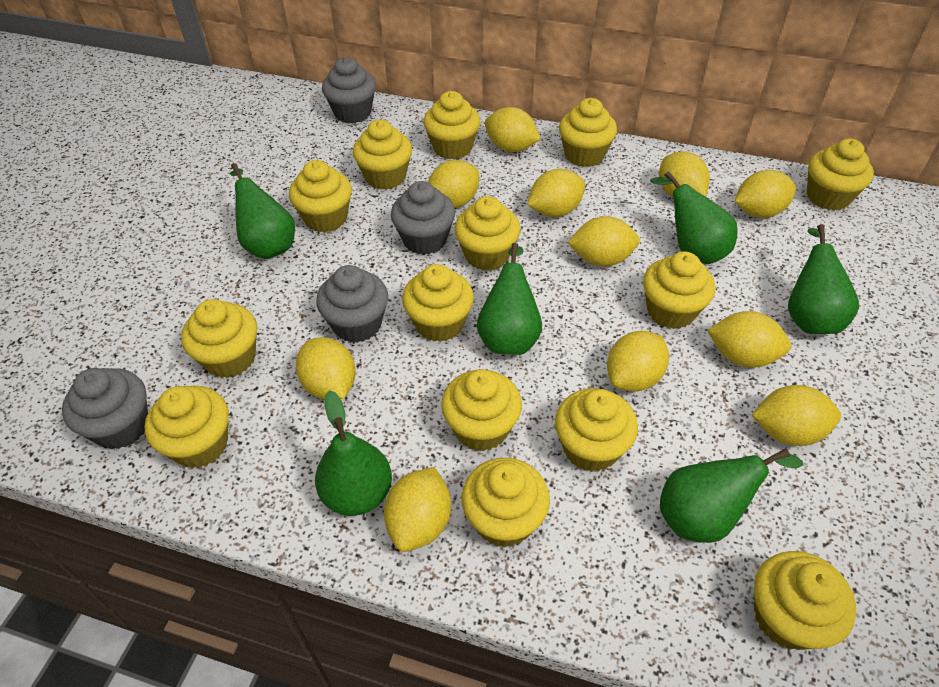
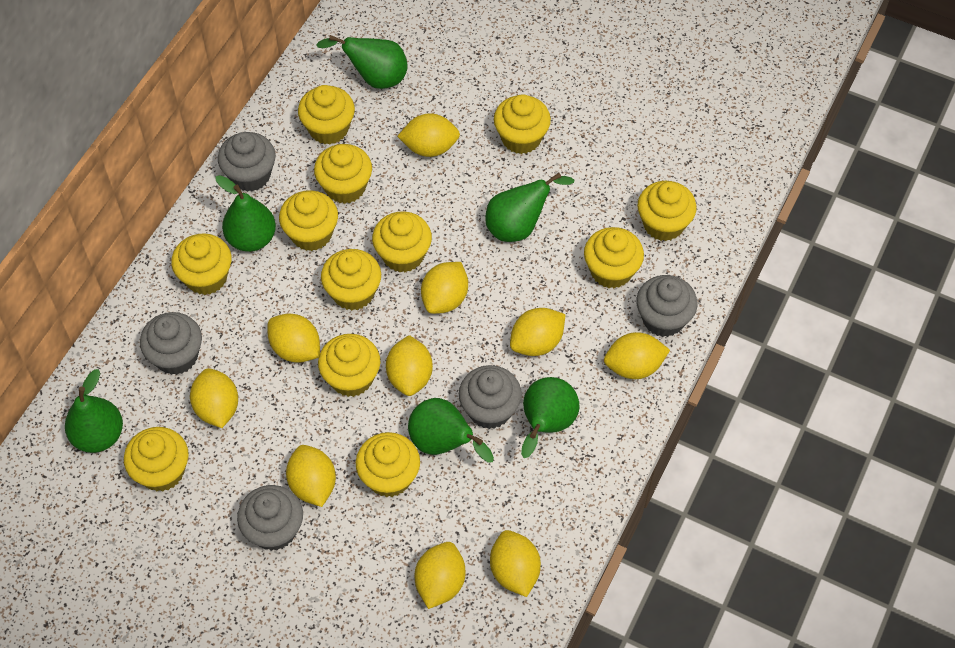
grey cupcake: 4 -> 5
yellow cupcake: 14 -> 12
yellow lemon: 11 -> 10

